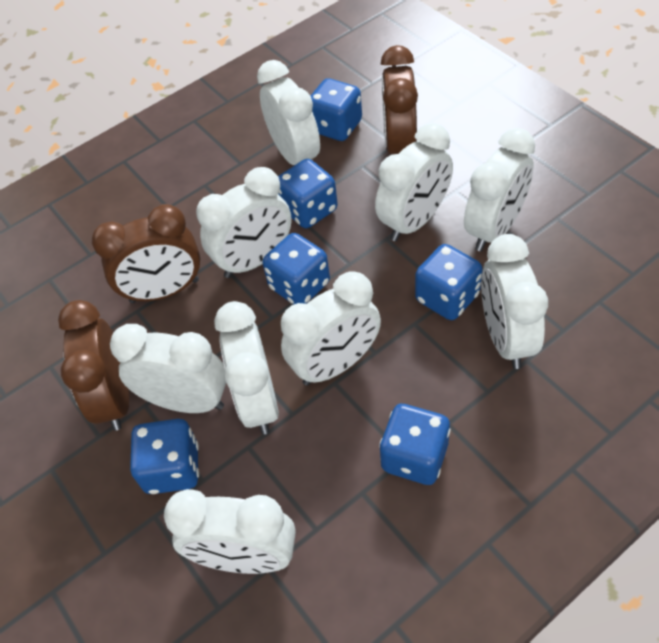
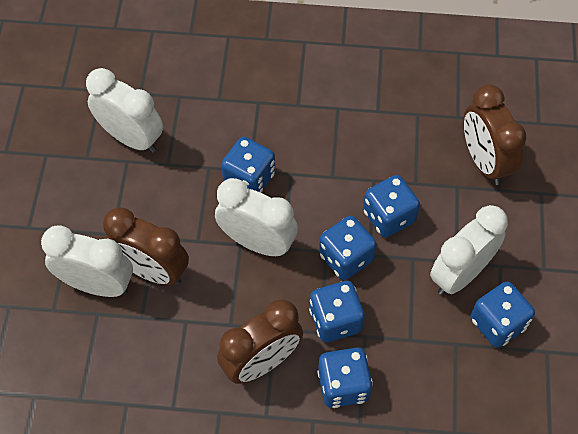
white clock: 9 -> 4

